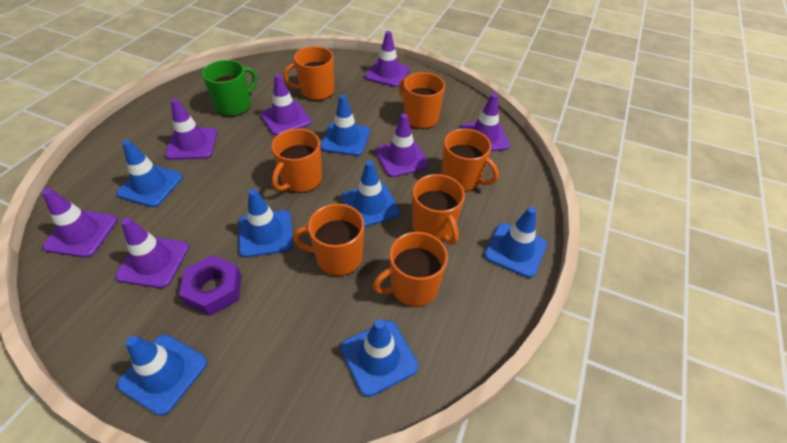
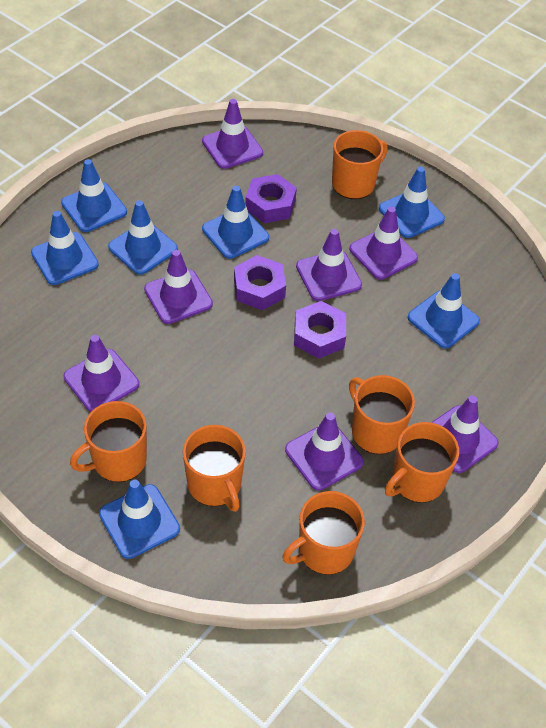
green mug: 1 -> 0
orange mug: 7 -> 6
purple nut: 1 -> 3

